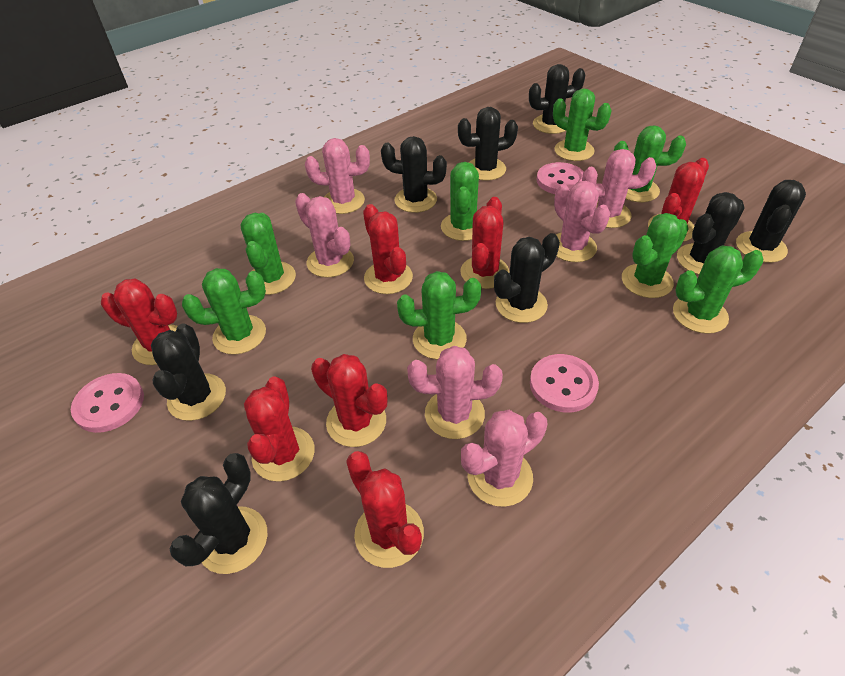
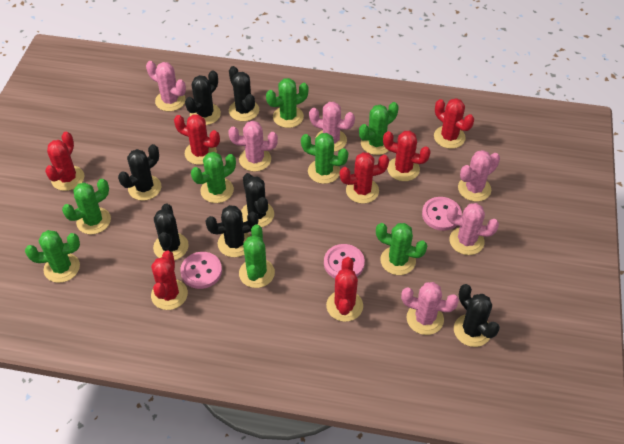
black cactus: 8 -> 7

